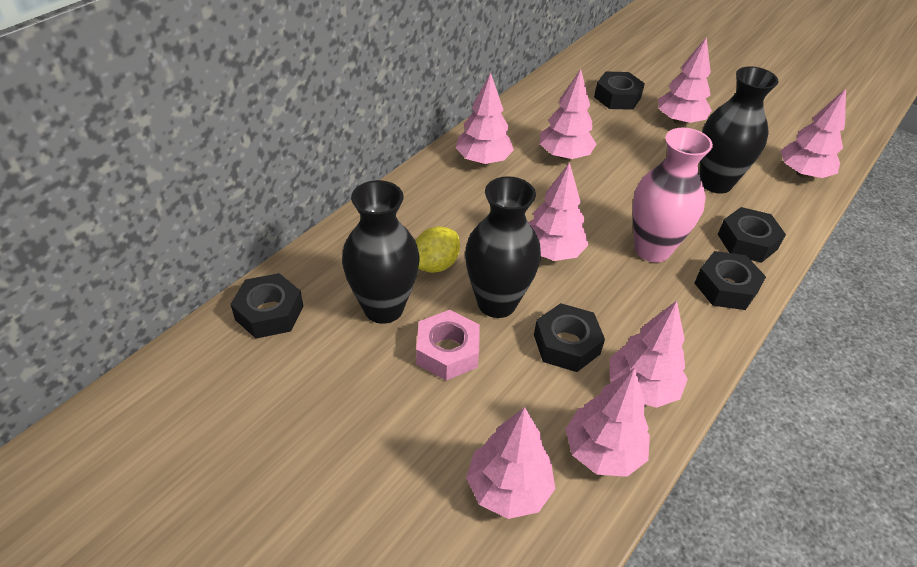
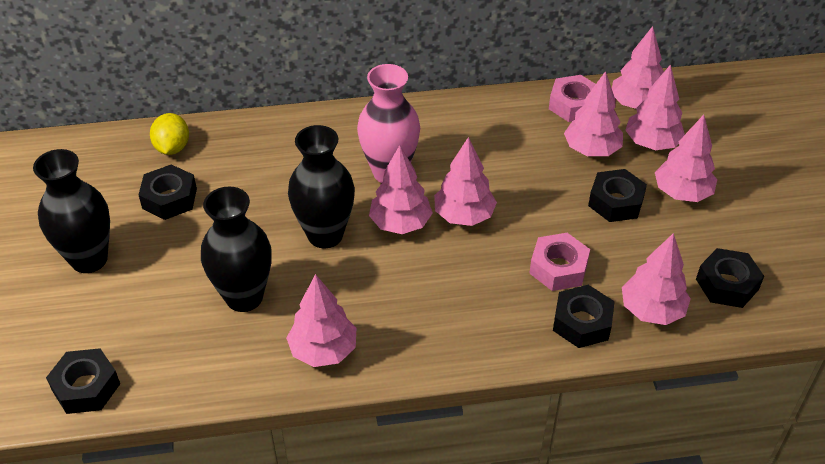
pink nut: 1 -> 2

